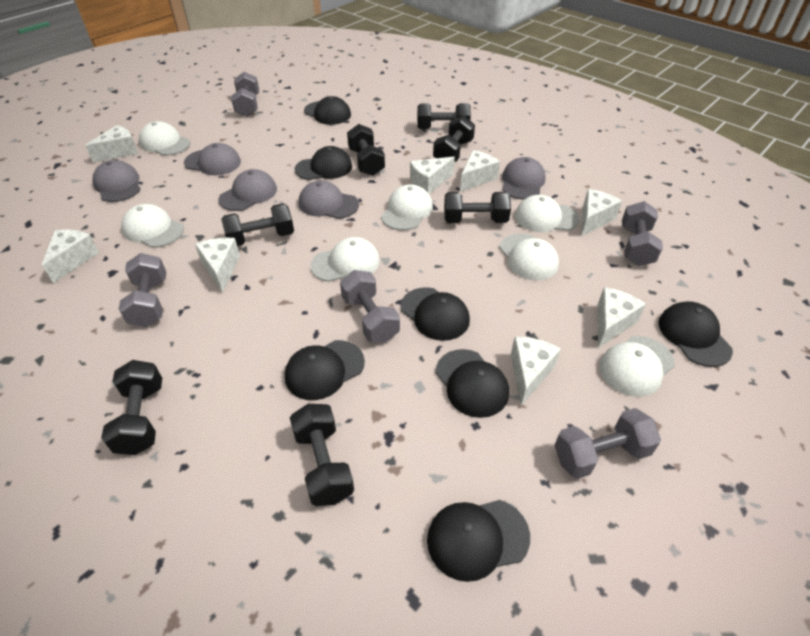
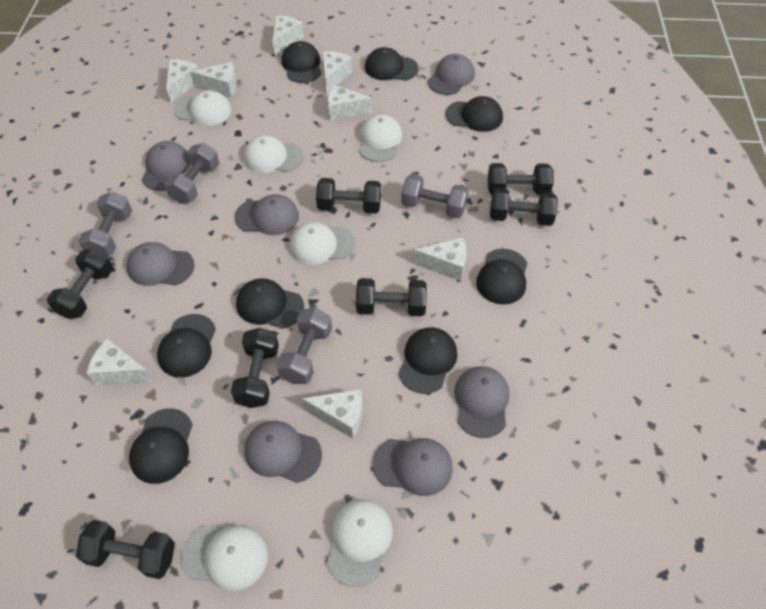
black cap: 7 -> 8
grey cap: 5 -> 7
grey dumbbell: 5 -> 4
white cap: 7 -> 6

